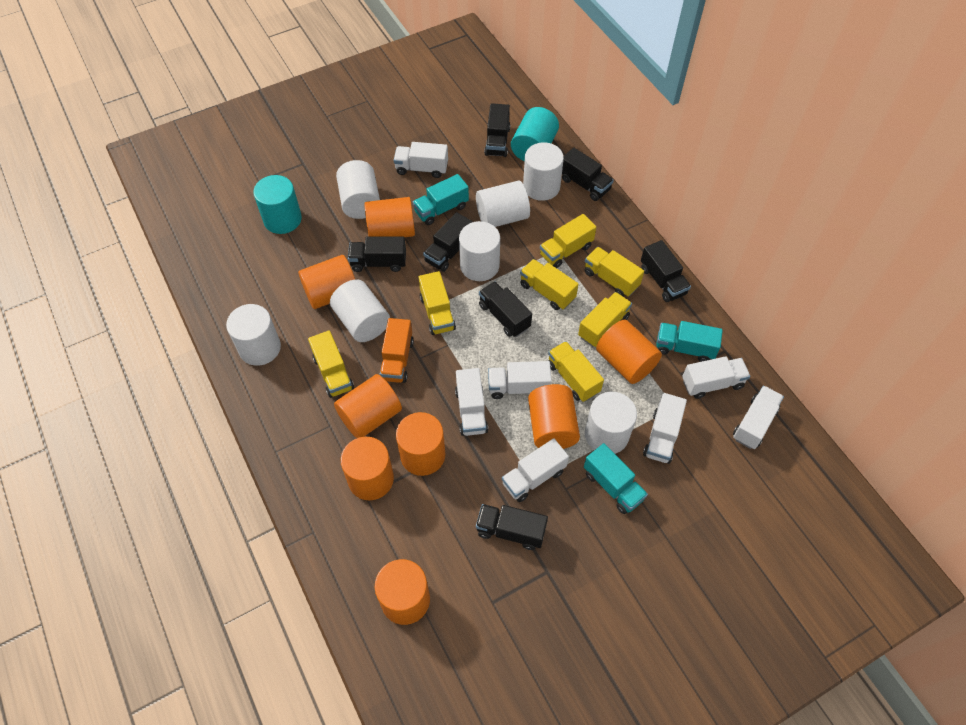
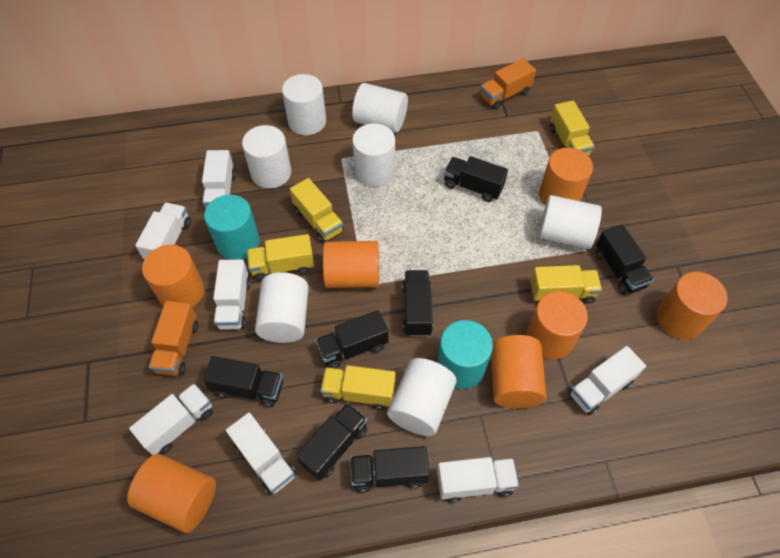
orange cylinder: 8 -> 7
orange truck: 1 -> 2
turquoise truck: 3 -> 0
yellow truck: 7 -> 5

